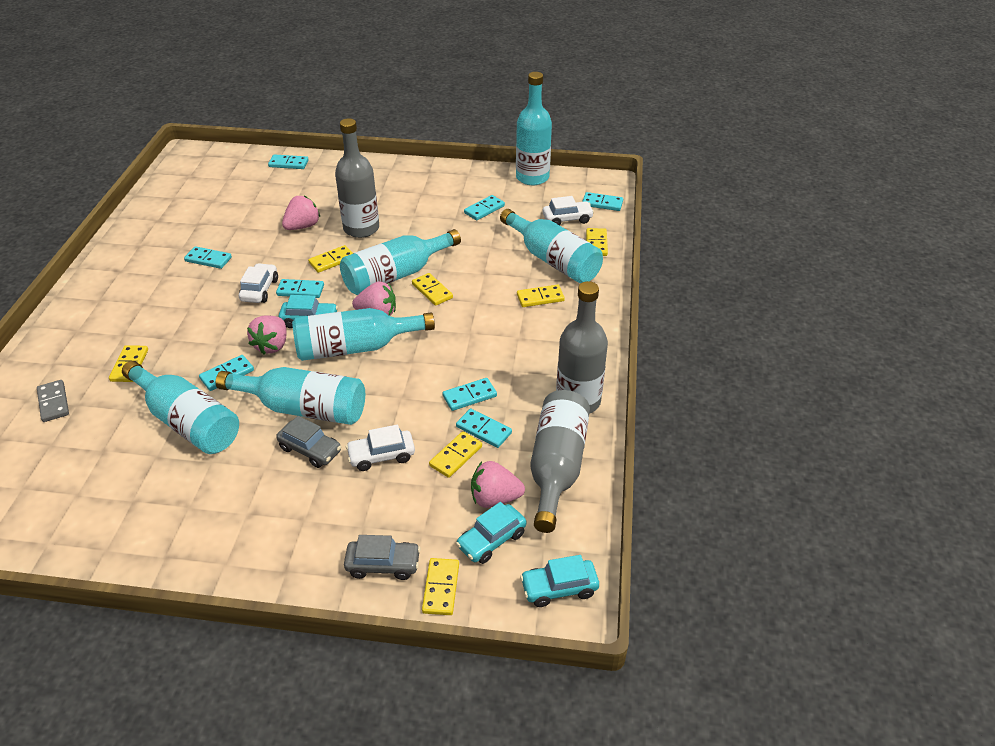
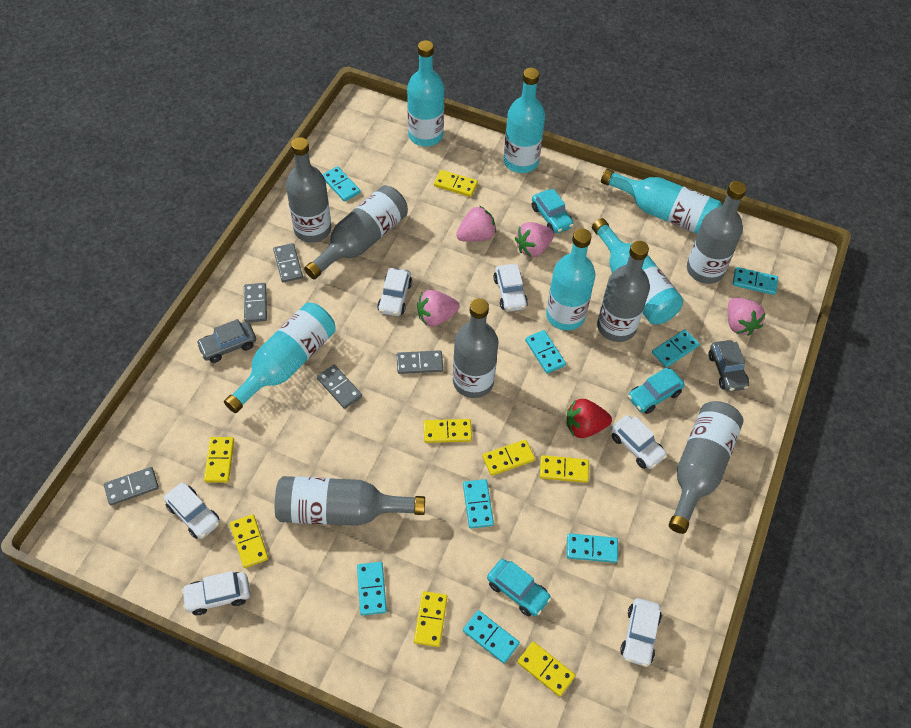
grey bottle: 3 -> 7
grey domino: 1 -> 5
red strawberry: 0 -> 1
white car: 3 -> 6
yellow domino: 7 -> 8

